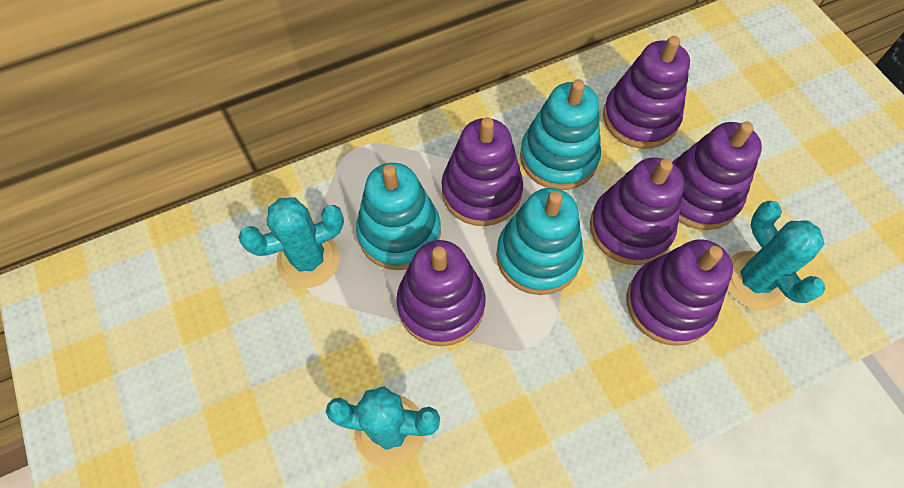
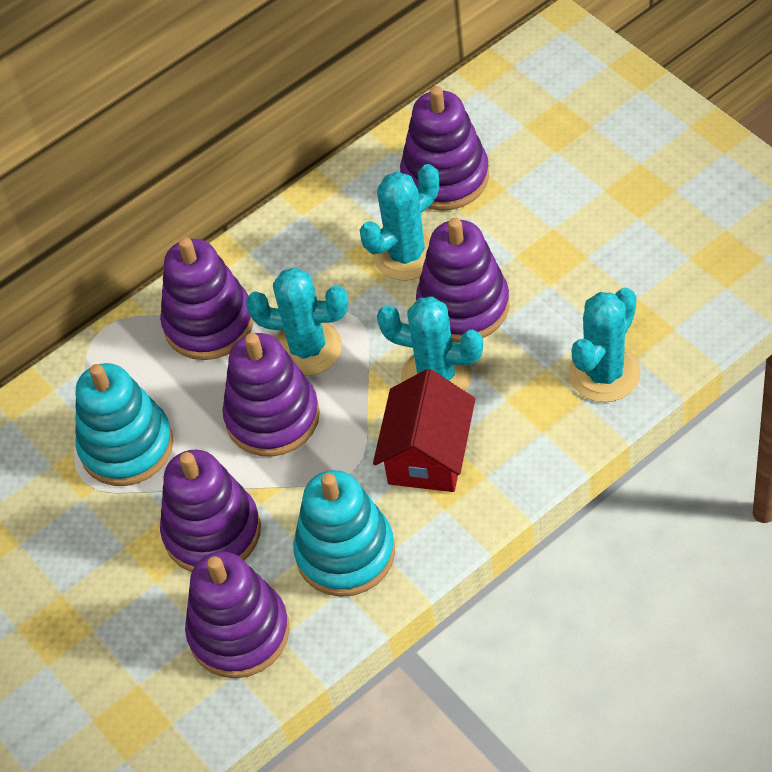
red house: 0 -> 1
turquoise cactus: 3 -> 4
turquoise stacking toy: 3 -> 2

